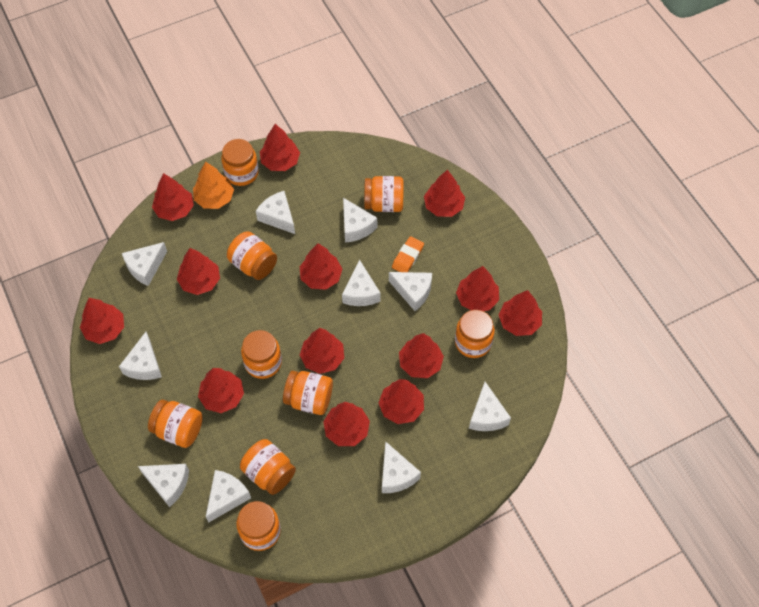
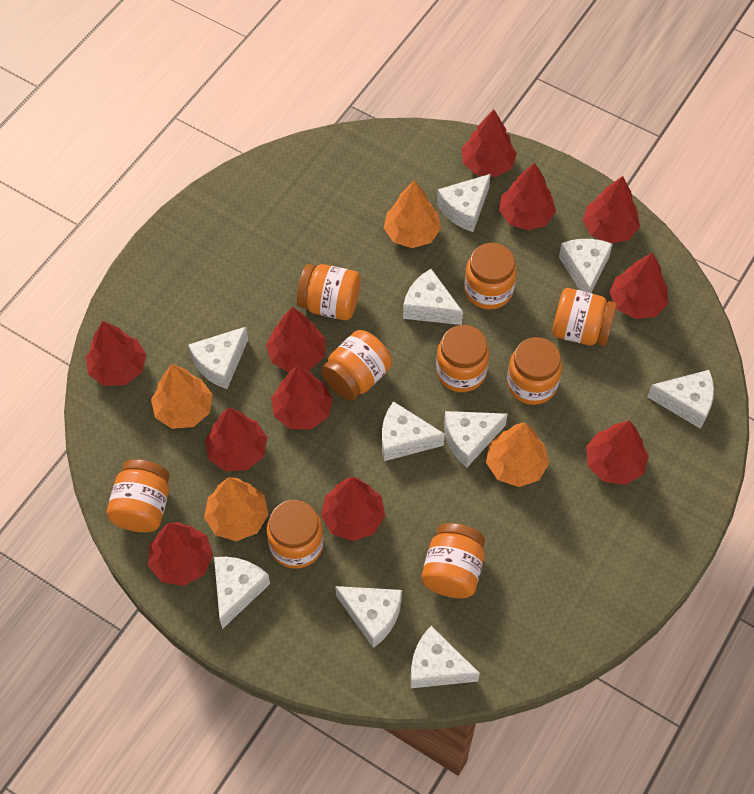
orange eraser: 1 -> 0
orange tree: 1 -> 4
red tree: 13 -> 11

